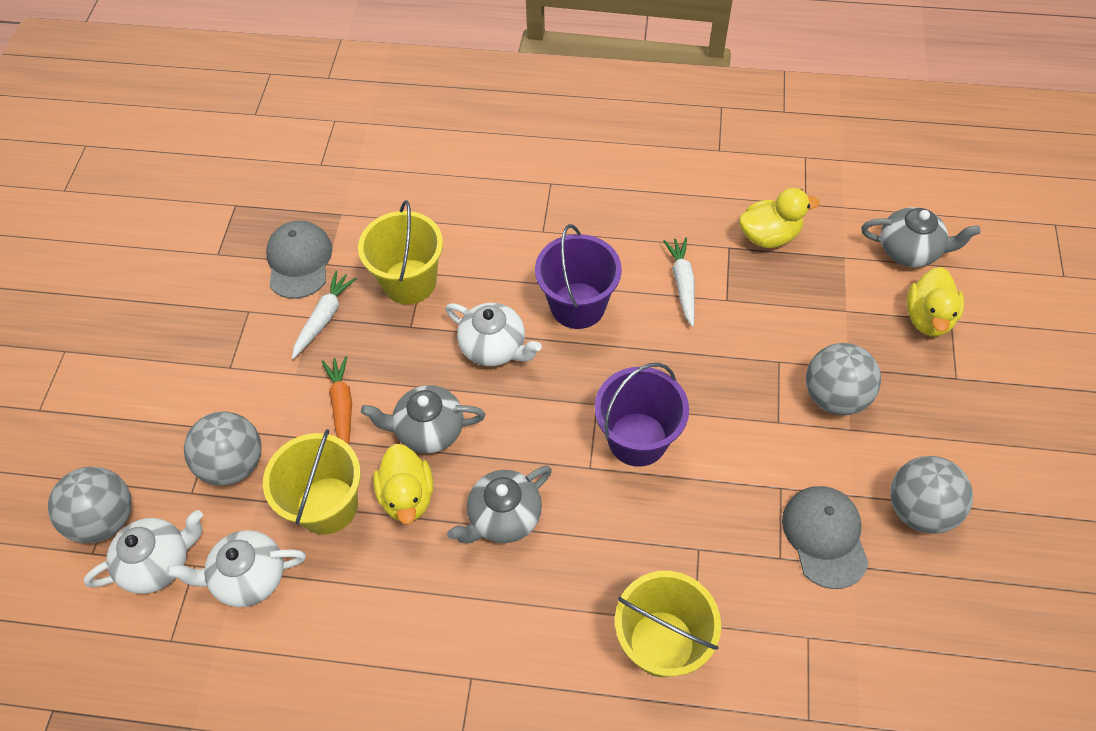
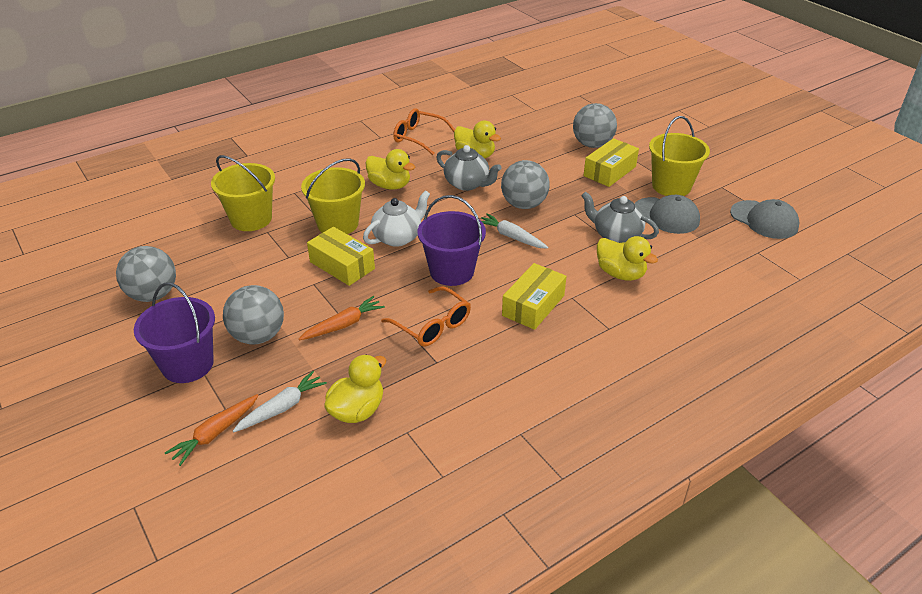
grey teapot: 3 -> 2
orange carrot: 1 -> 2
orange glasses: 0 -> 2
white teapot: 3 -> 1
yellow box: 0 -> 3
yellow duck: 3 -> 4

